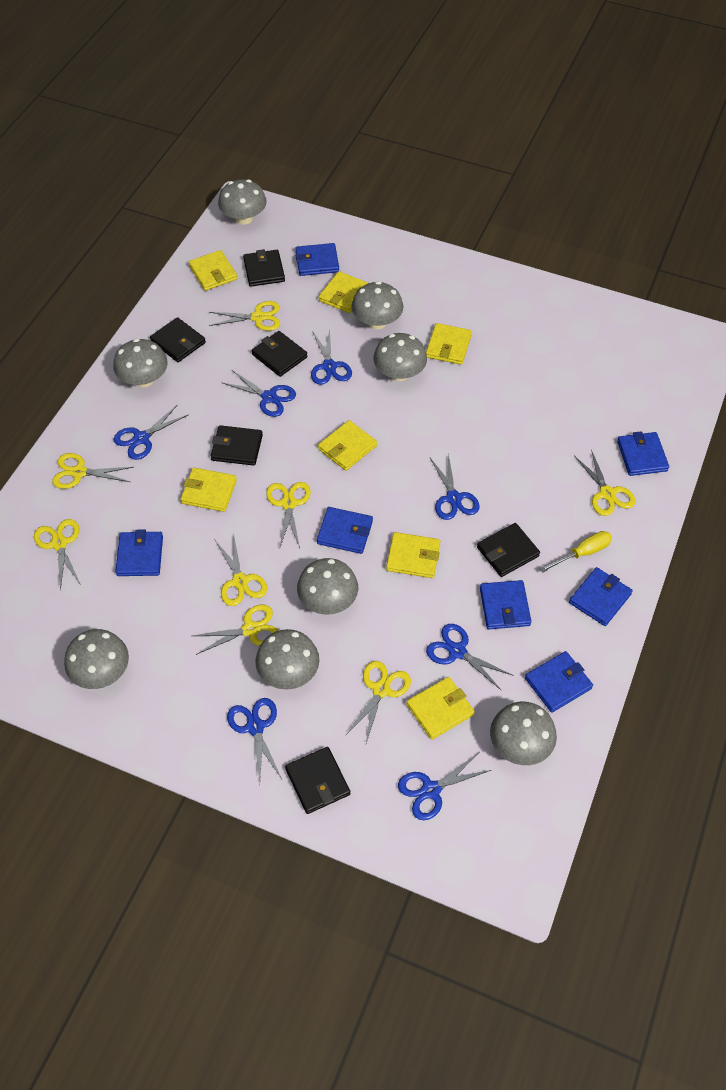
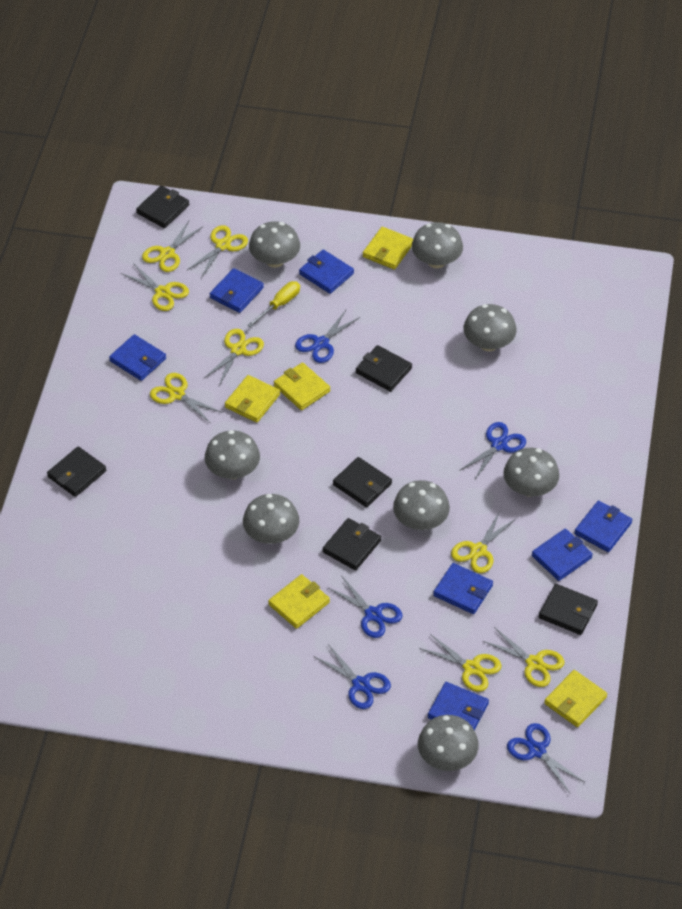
blue scissors: 7 -> 5
yellow wallet: 7 -> 5

